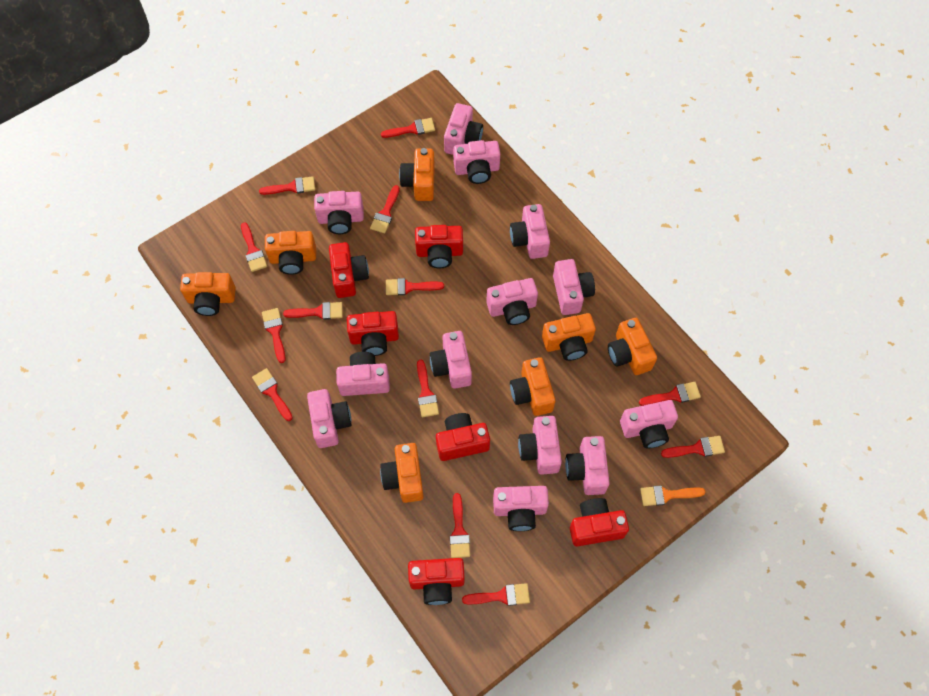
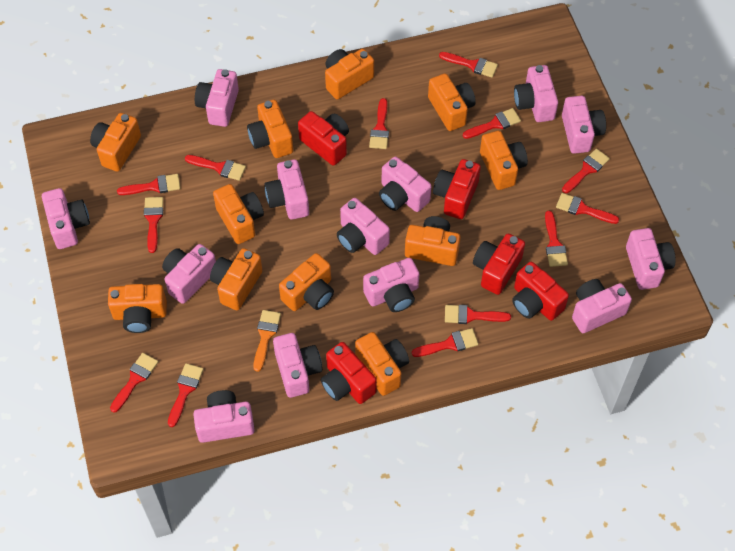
orange camera: 7 -> 11
red camera: 6 -> 5

